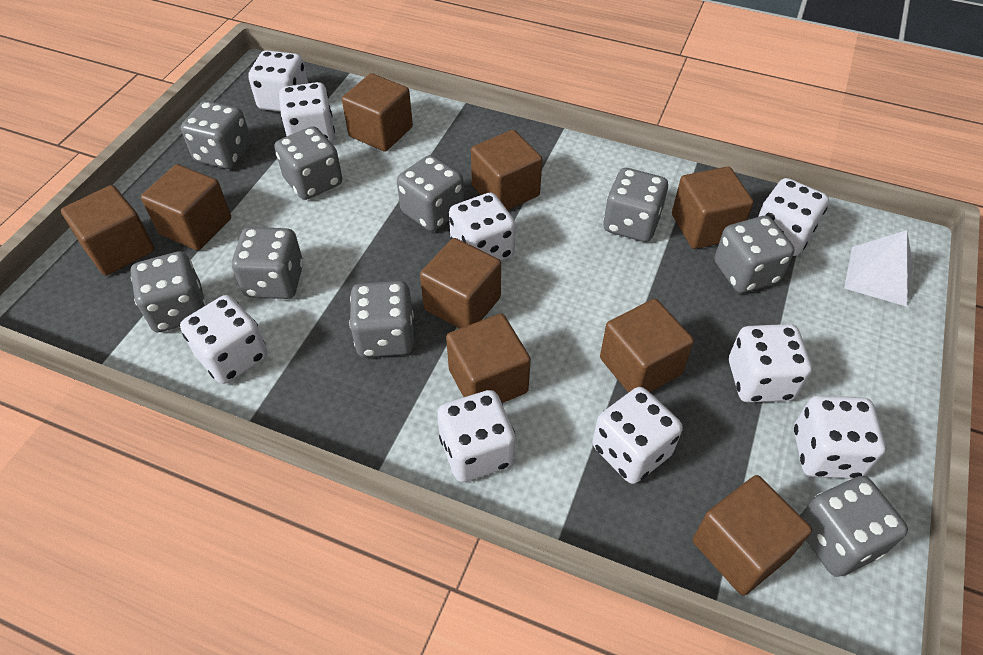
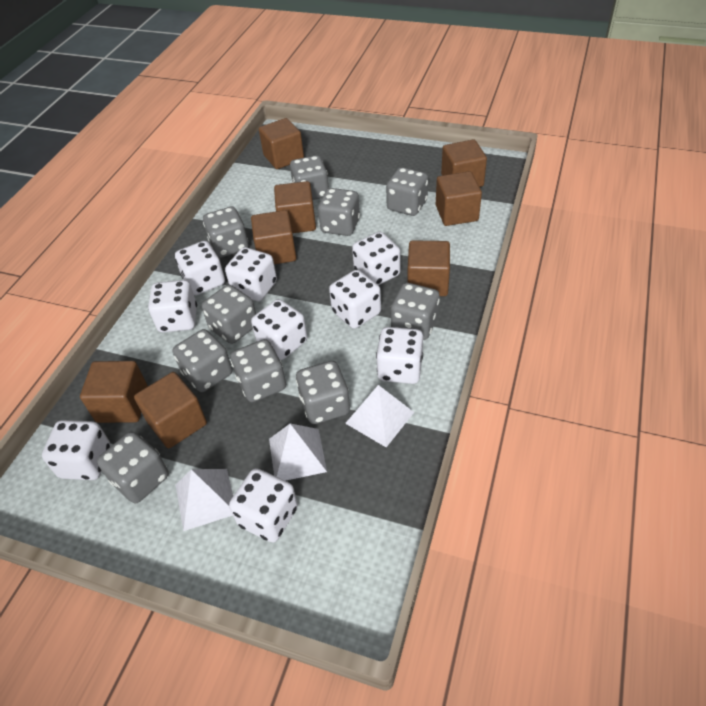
brown cube: 9 -> 8
grey dice: 9 -> 10
white pyramid: 1 -> 3

